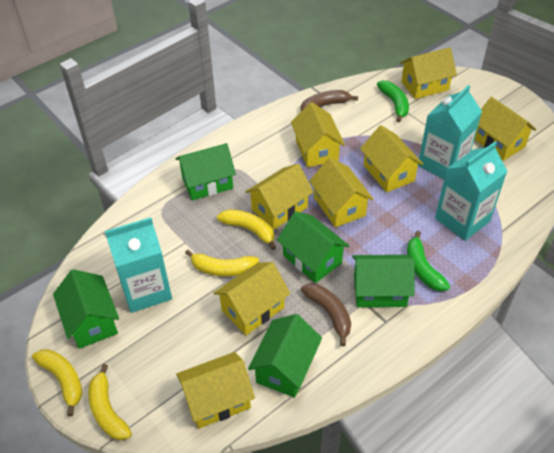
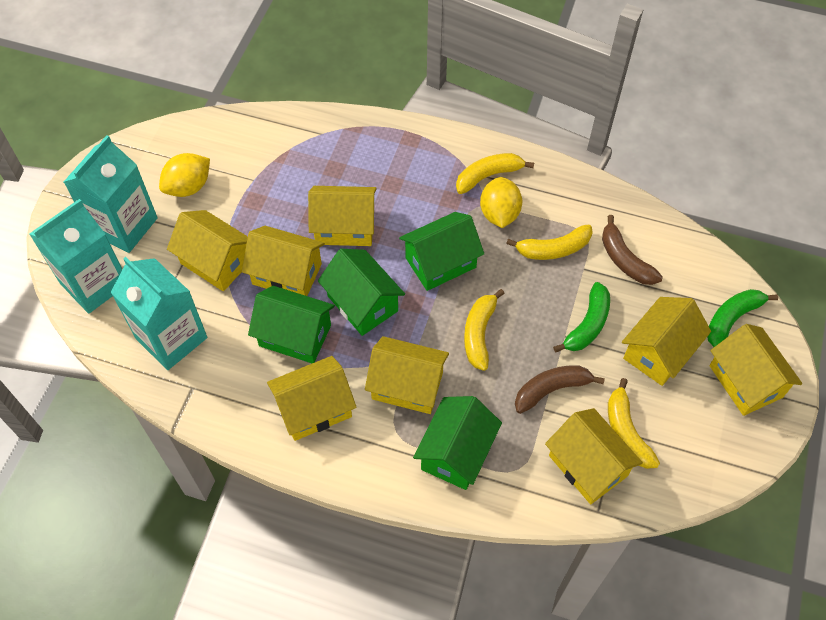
green house: 5 -> 4
yellow lemon: 0 -> 2

